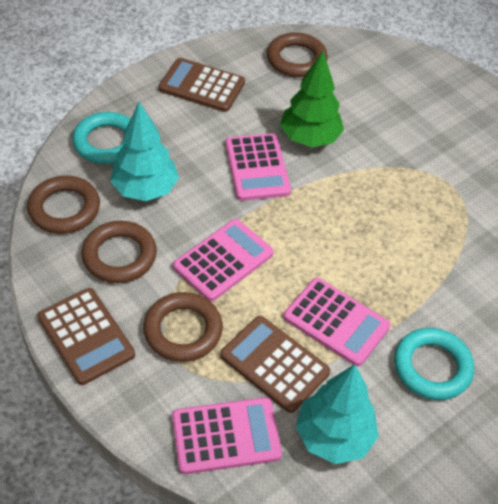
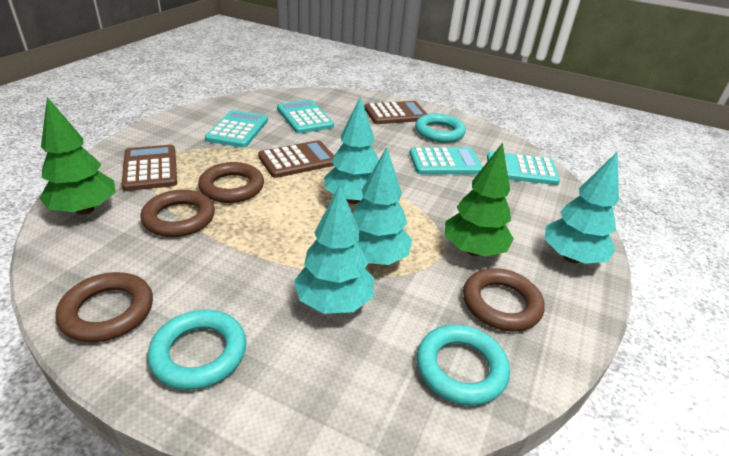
green tree: 1 -> 2
pink calculator: 4 -> 0
turquoise calculator: 0 -> 4
turquoise ring: 2 -> 3
turquoise tree: 2 -> 4

